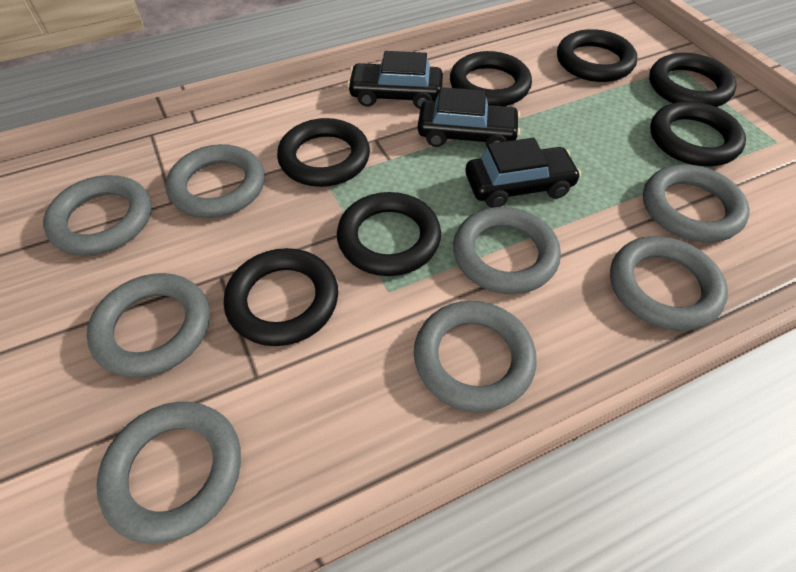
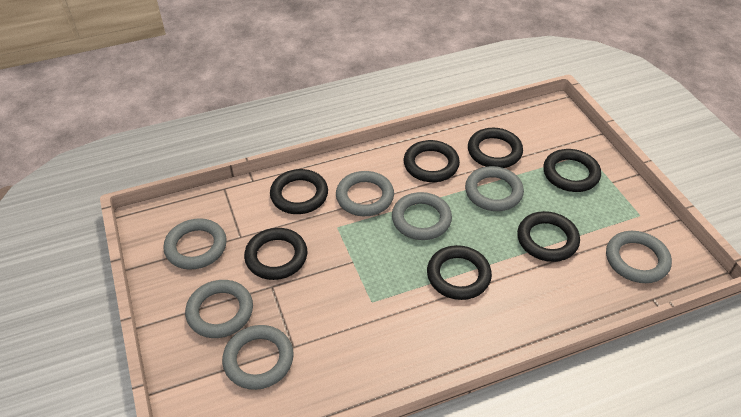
black car: 3 -> 0
grey ring: 8 -> 7

